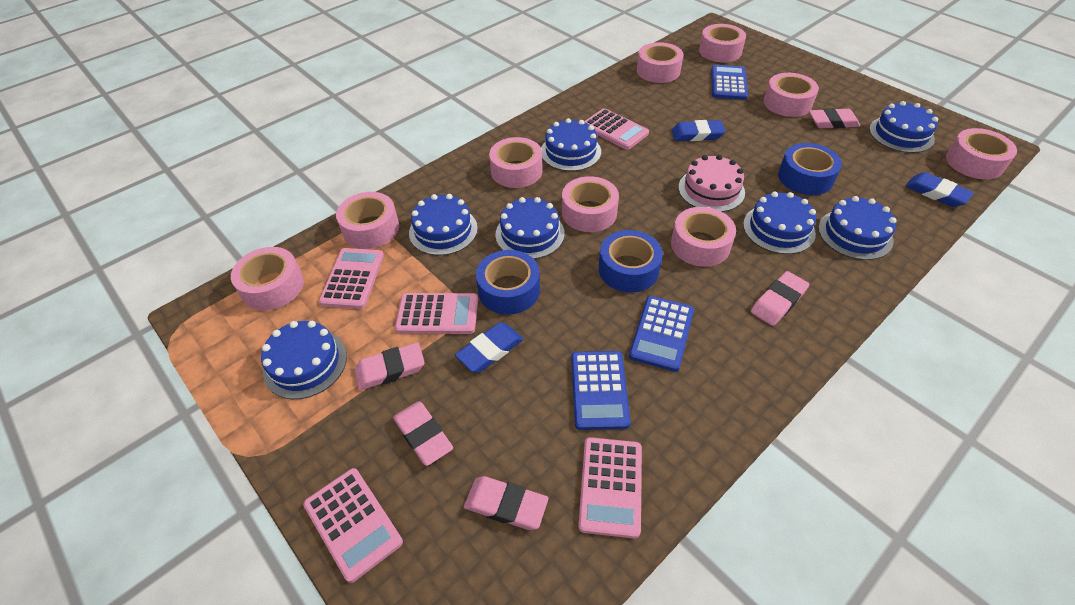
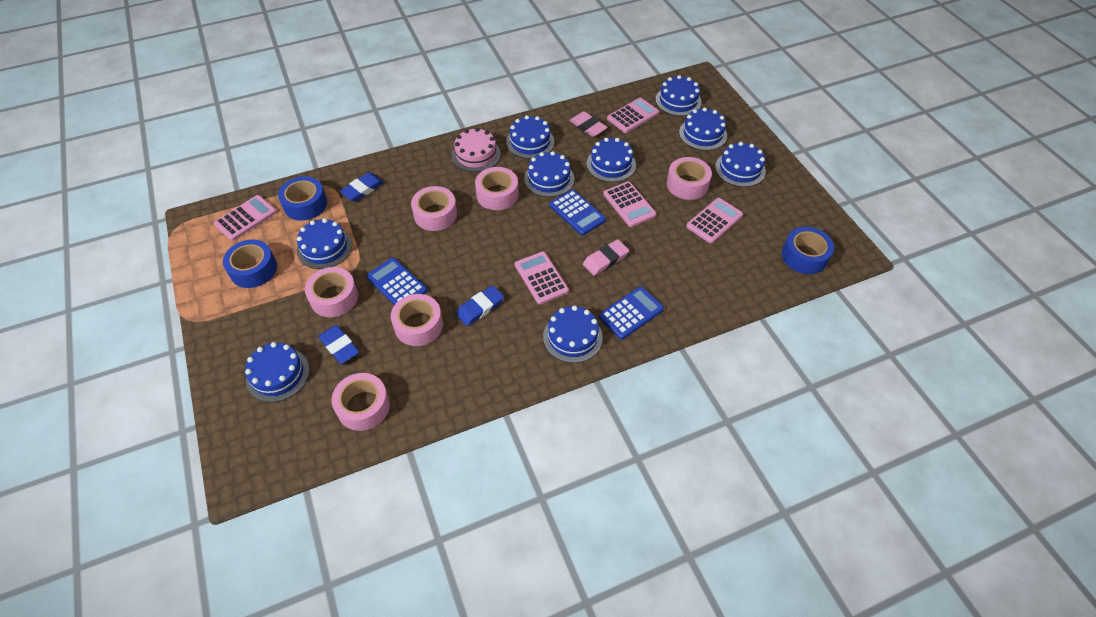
blue cake: 7 -> 9
pink eraser: 5 -> 2
pink tape: 9 -> 6

